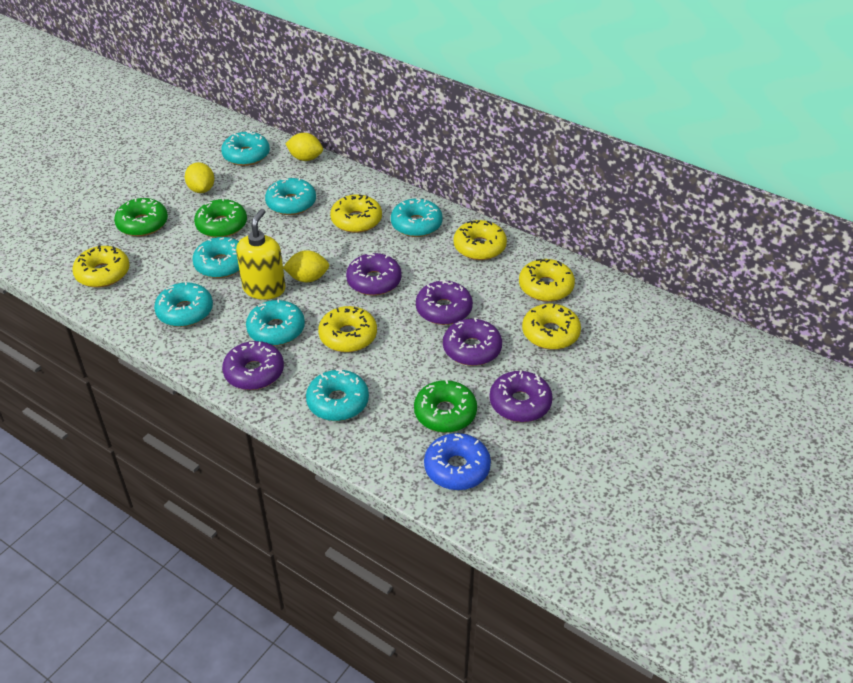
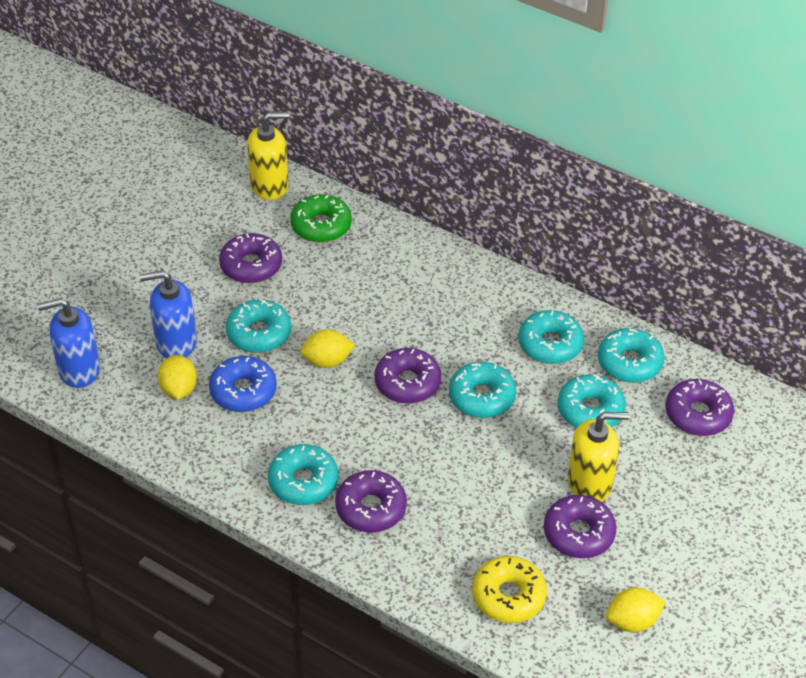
blue soap dispenser: 0 -> 2
green donut: 3 -> 1
turquoise donut: 7 -> 6
yellow donut: 6 -> 1
yellow soap dispenser: 1 -> 2

